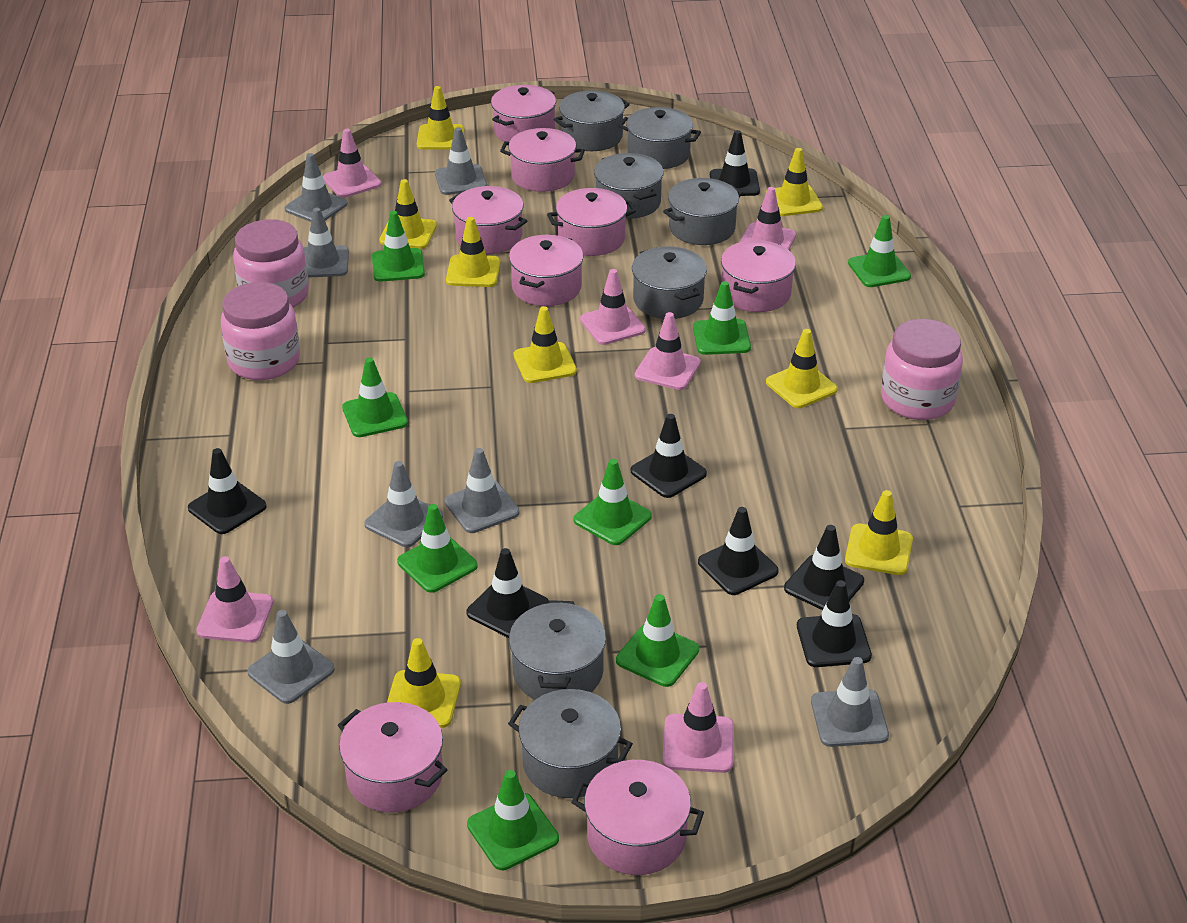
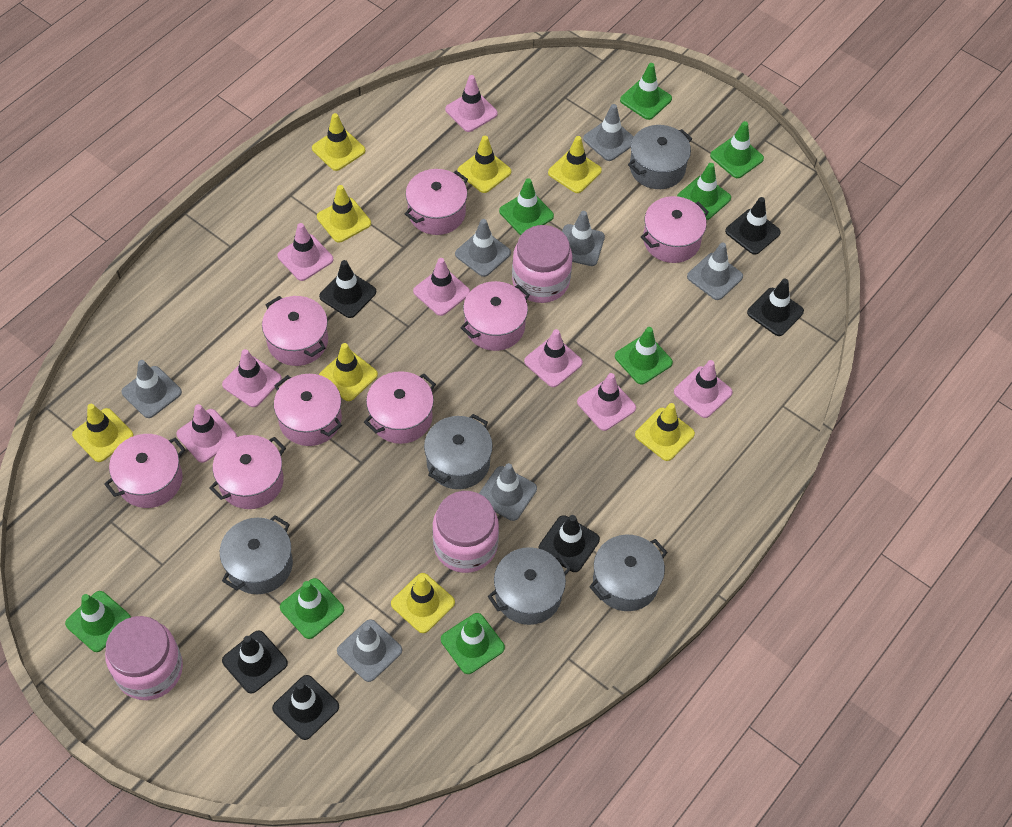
black traffic cone: 7 -> 6
grey pot: 7 -> 5
pink traffic cone: 6 -> 8

